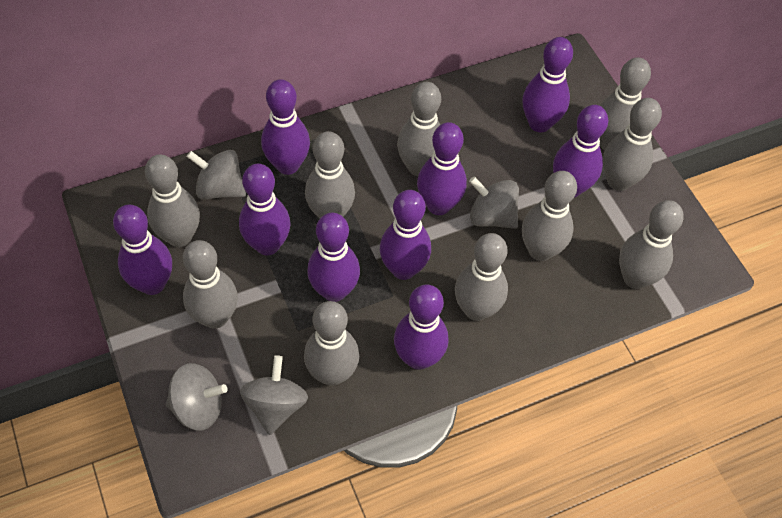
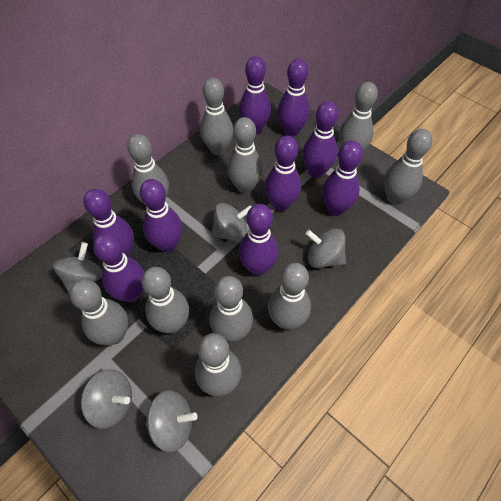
grey spinning top: 4 -> 5

